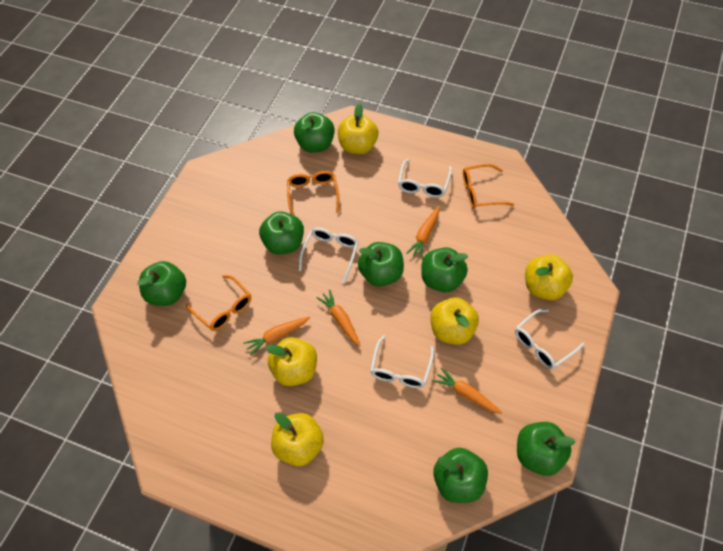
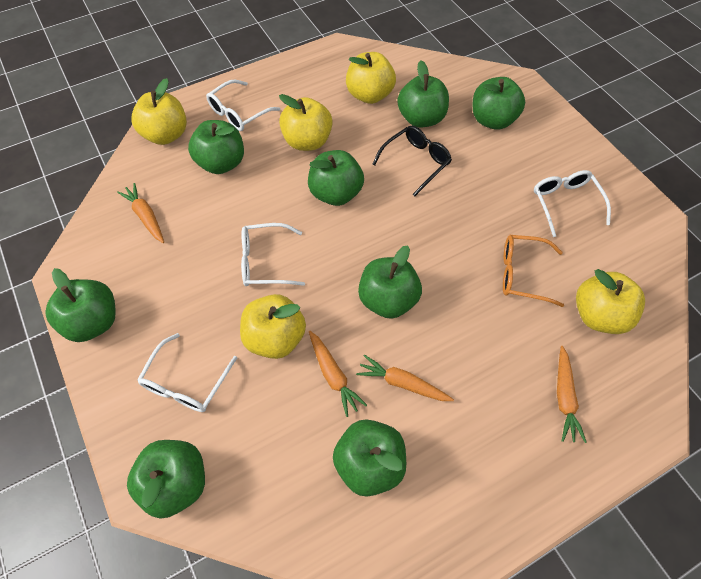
black glasses: 0 -> 1
green apple: 7 -> 8
orange glasses: 3 -> 1

